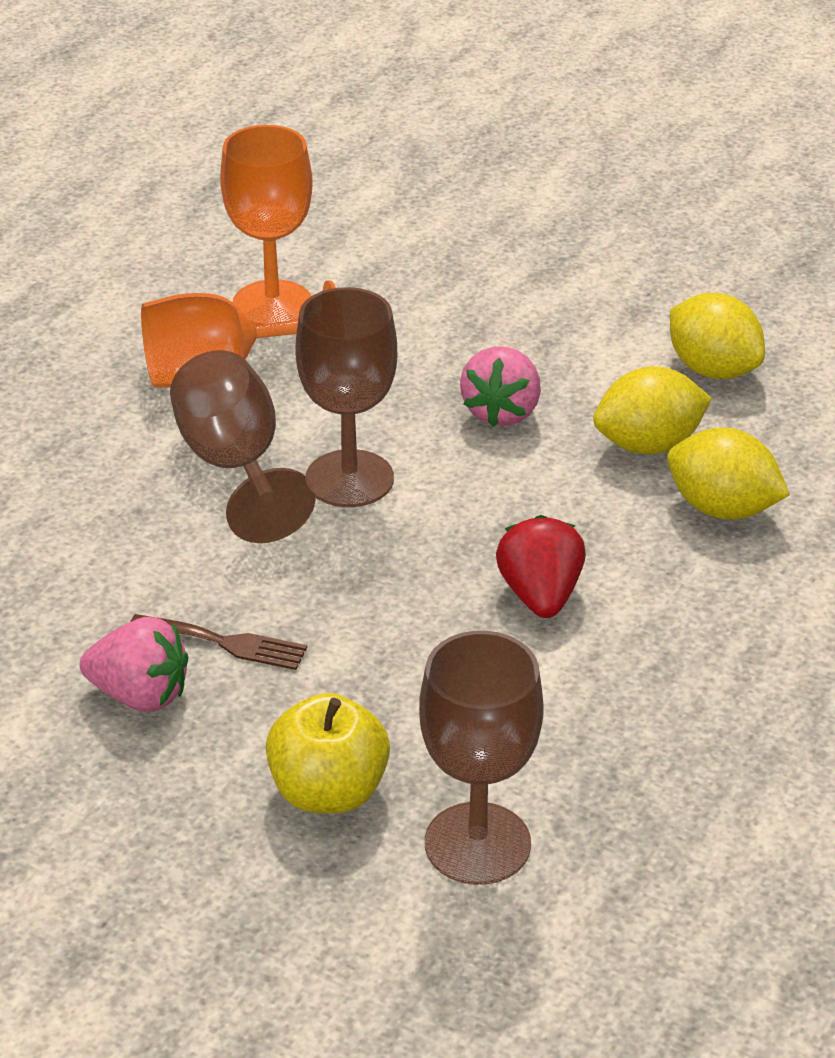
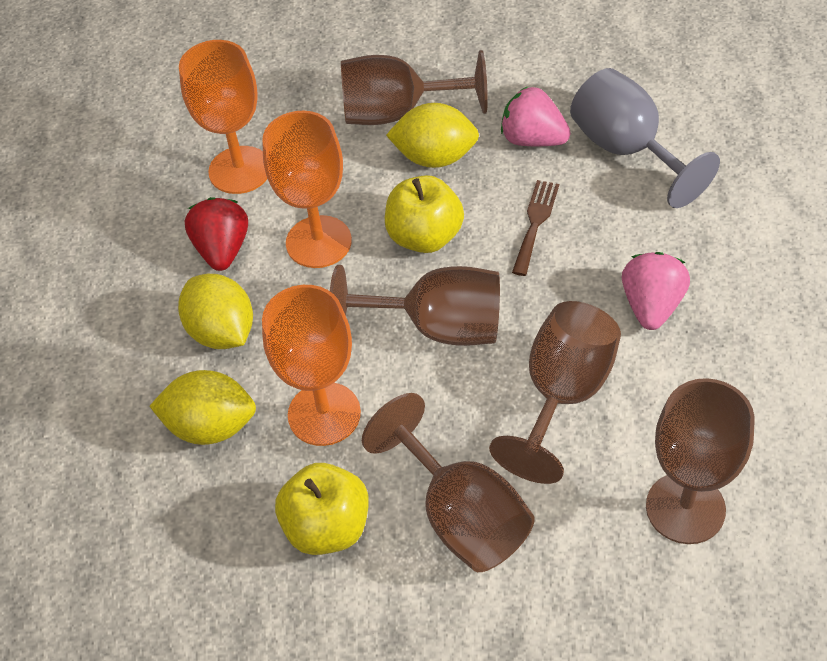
brown goblet: 3 -> 5
grey goblet: 0 -> 1
orange goblet: 2 -> 3
yellow apple: 1 -> 2

